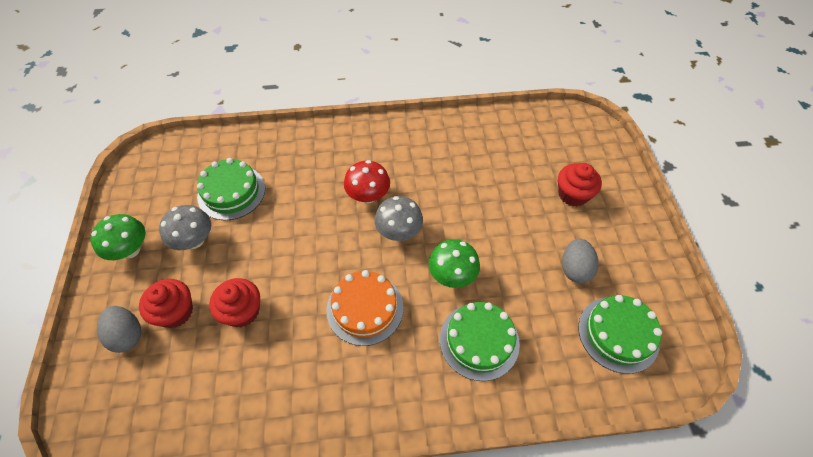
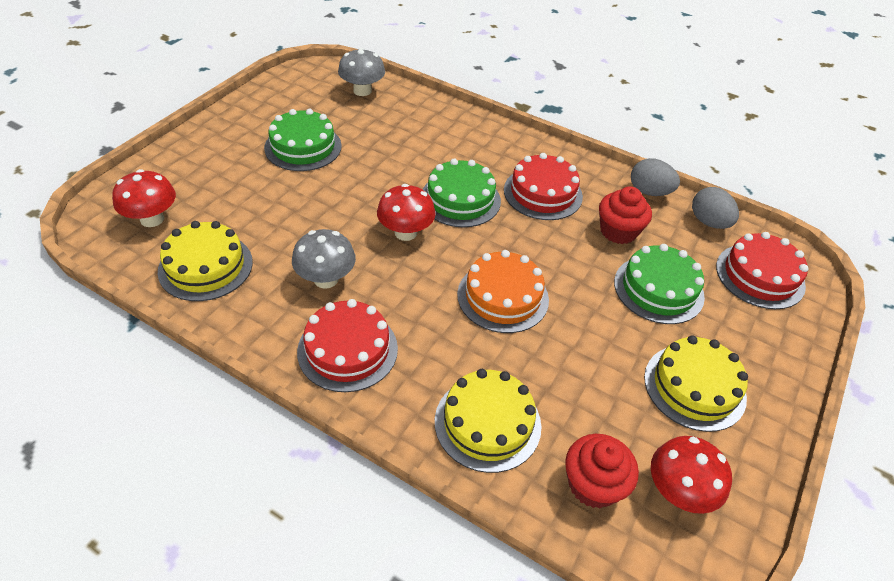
green mushroom: 2 -> 0
red cake: 0 -> 3
red cupcake: 3 -> 2
red mushroom: 1 -> 3
yellow cake: 0 -> 3

